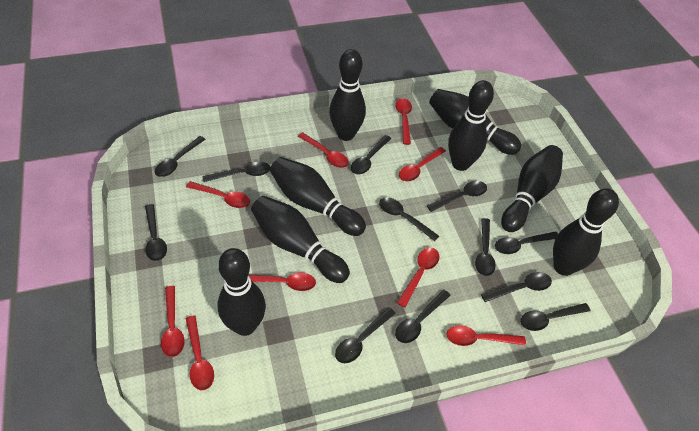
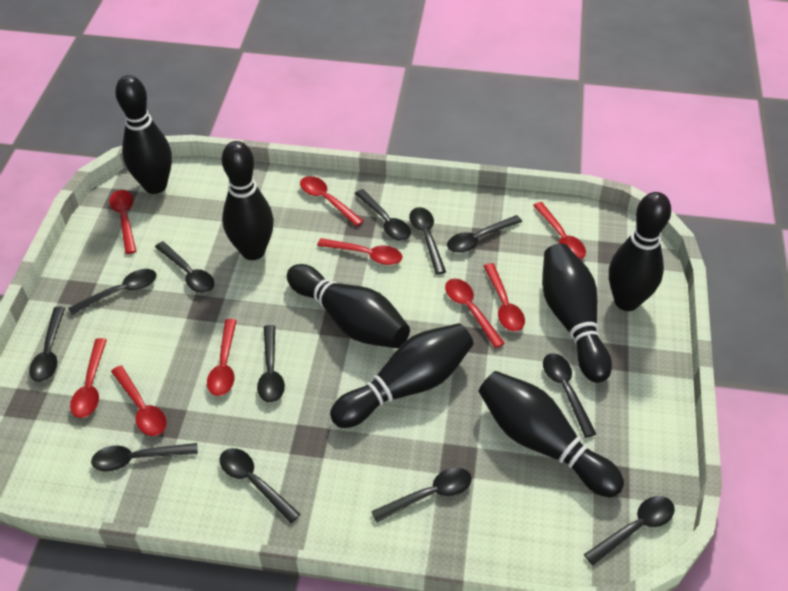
black bowling pin: 8 -> 7

